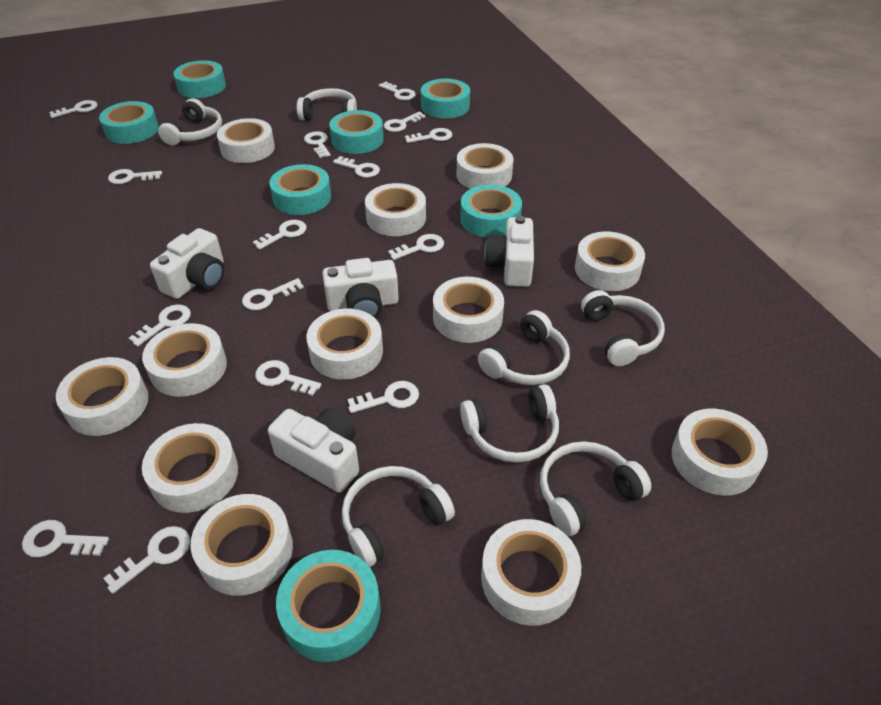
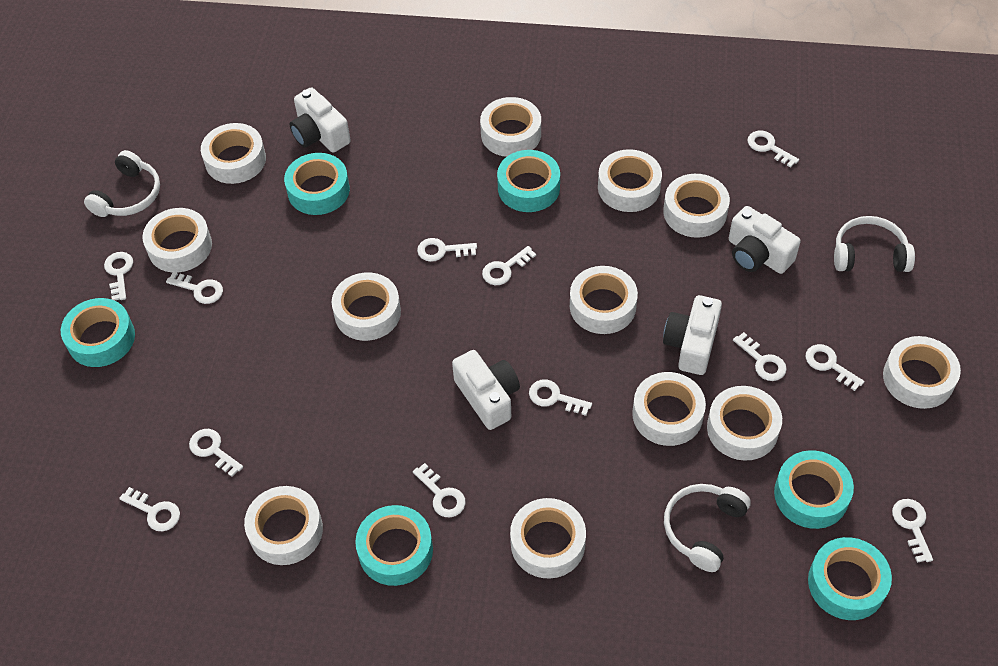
turquoise tape: 7 -> 6
white headphones: 7 -> 3
white key: 15 -> 12

